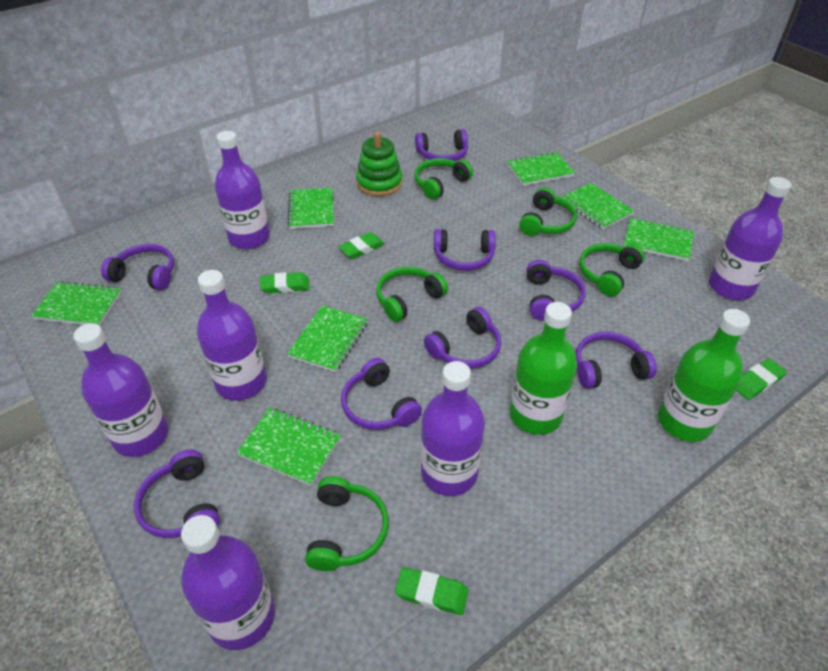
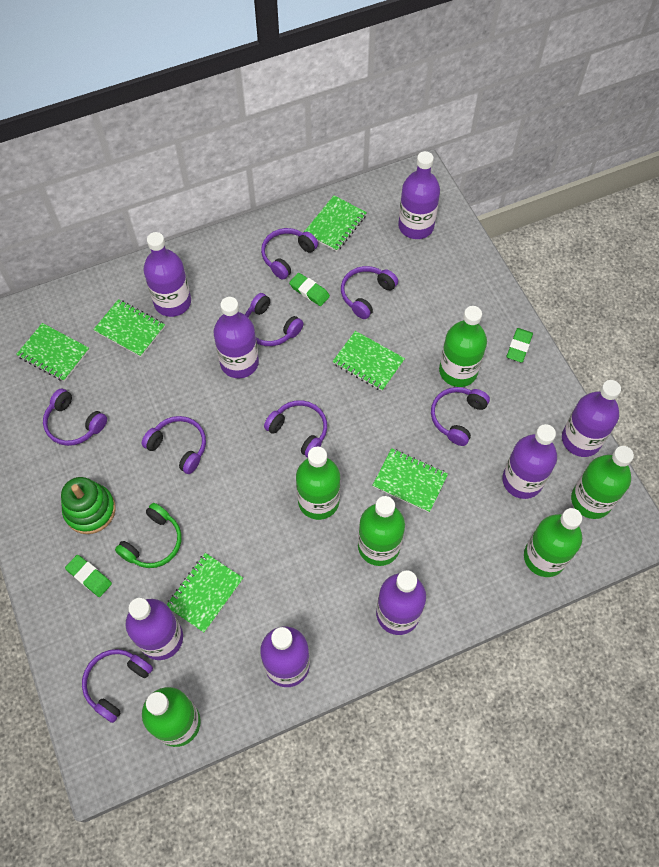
green bottle: 2 -> 6
green eraser: 4 -> 3
green headphones: 5 -> 1
green notebook: 7 -> 6
purple bottle: 6 -> 8

